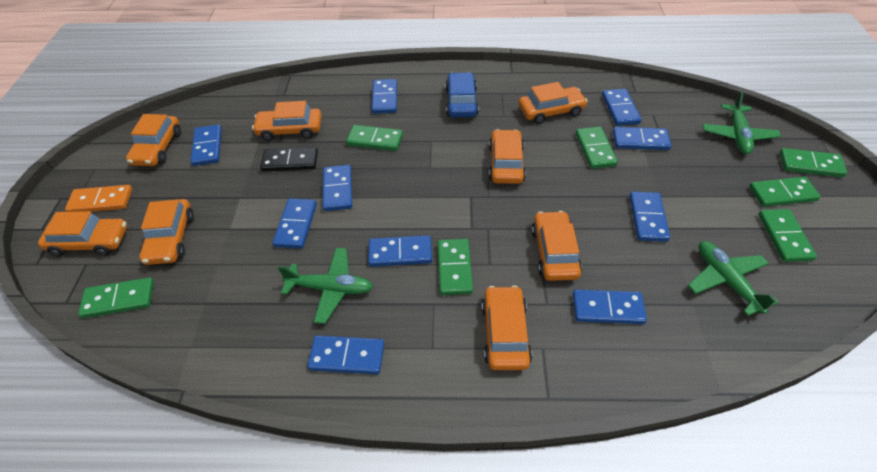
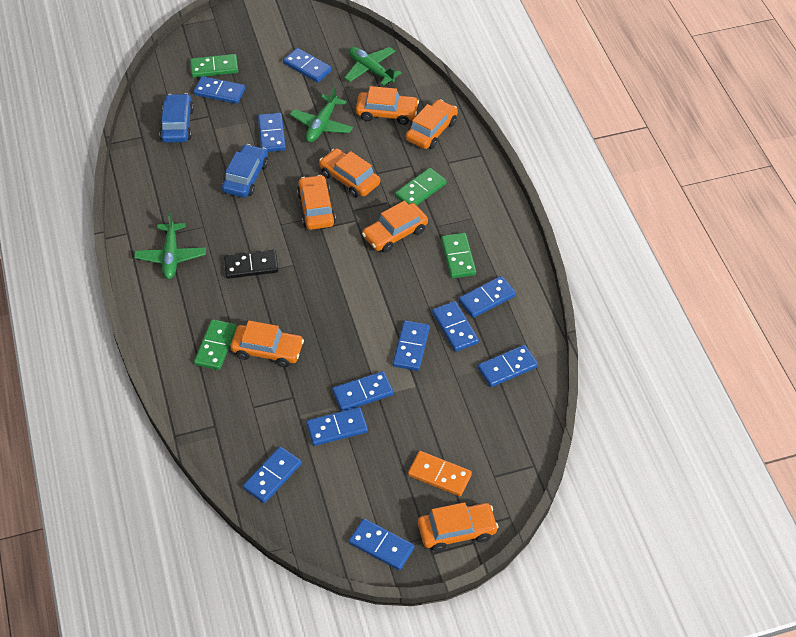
blue car: 1 -> 2
blue domino: 10 -> 11
green domino: 7 -> 4
orange car: 8 -> 7

